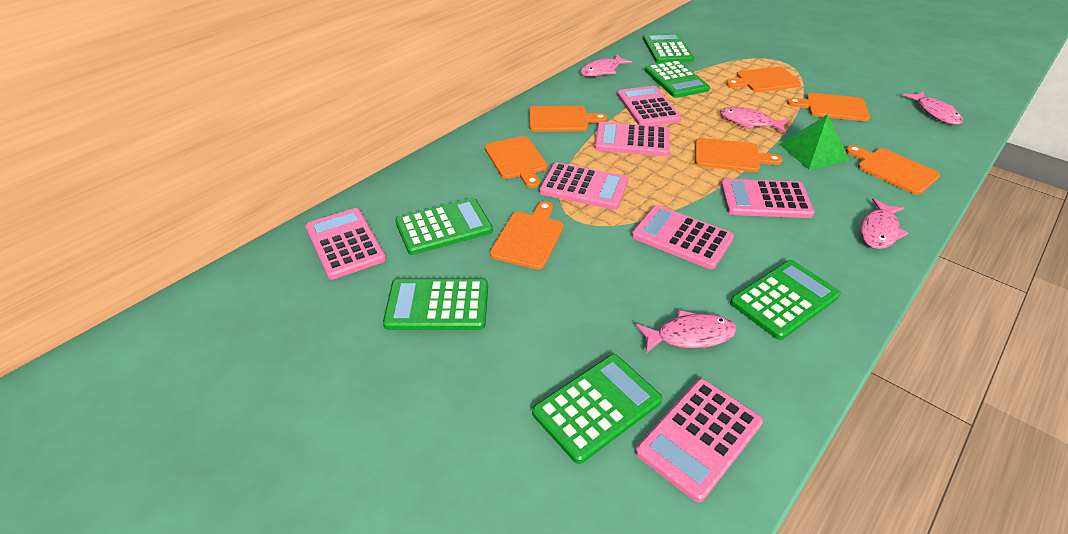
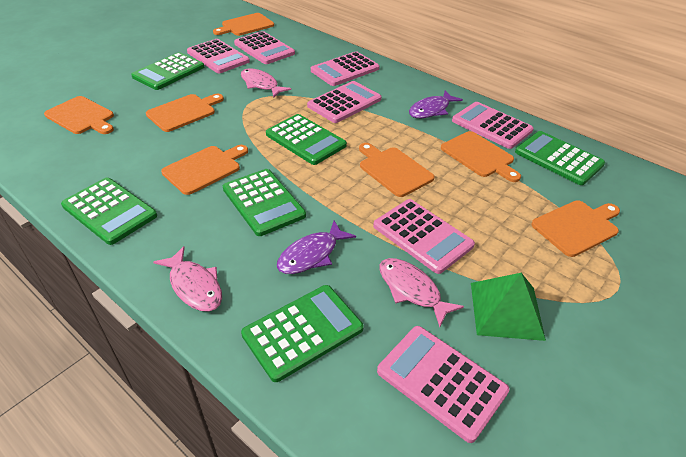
pink fish: 5 -> 3
purple fish: 0 -> 2

